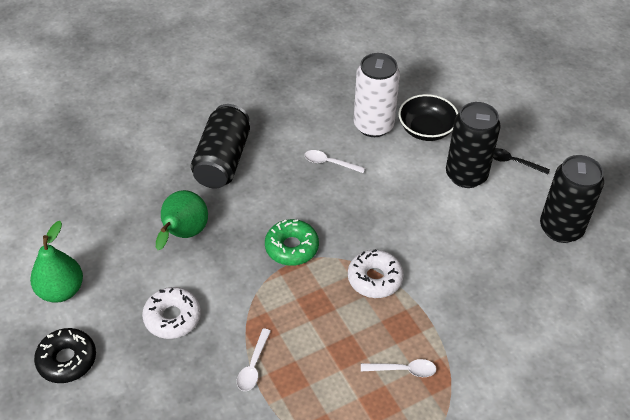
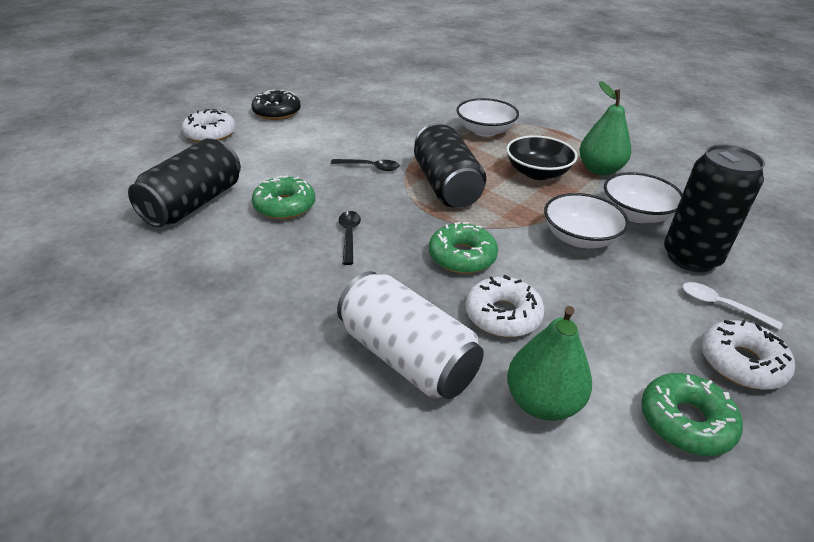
black spoon: 1 -> 2
green donut: 1 -> 3
white bowl: 0 -> 3
white donut: 2 -> 3
white spoon: 3 -> 1

